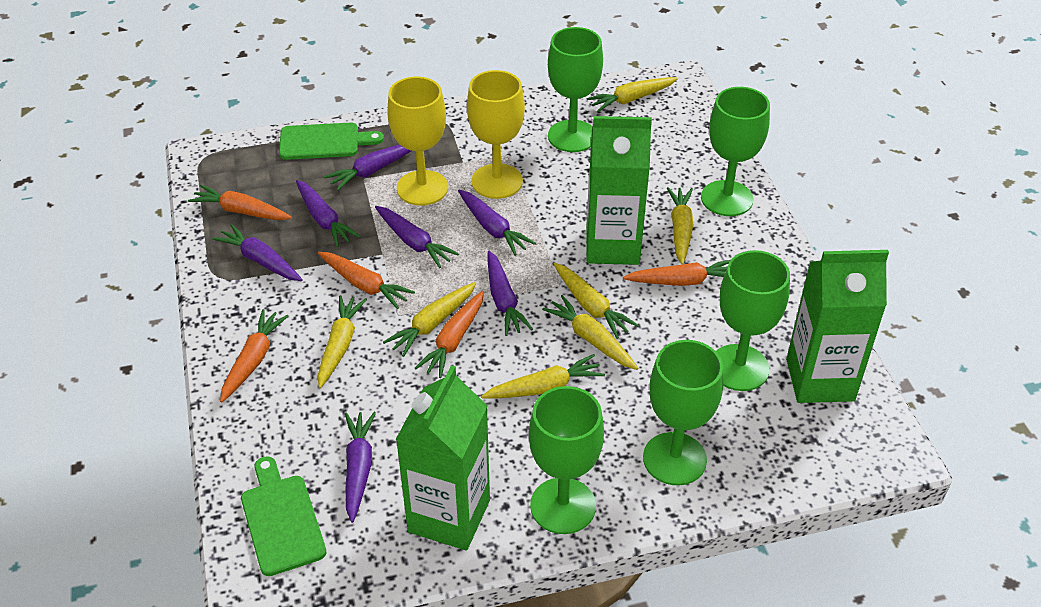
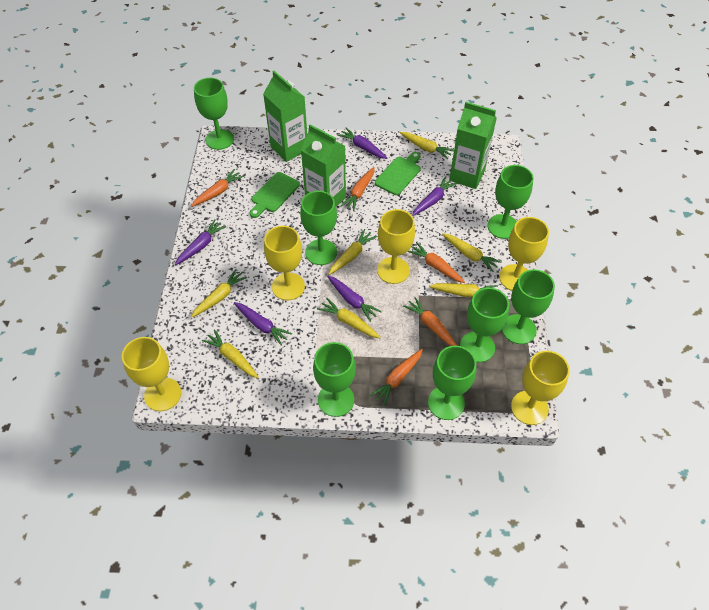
green goblet: 5 -> 7
purple carrot: 7 -> 5
yellow goblet: 2 -> 5

